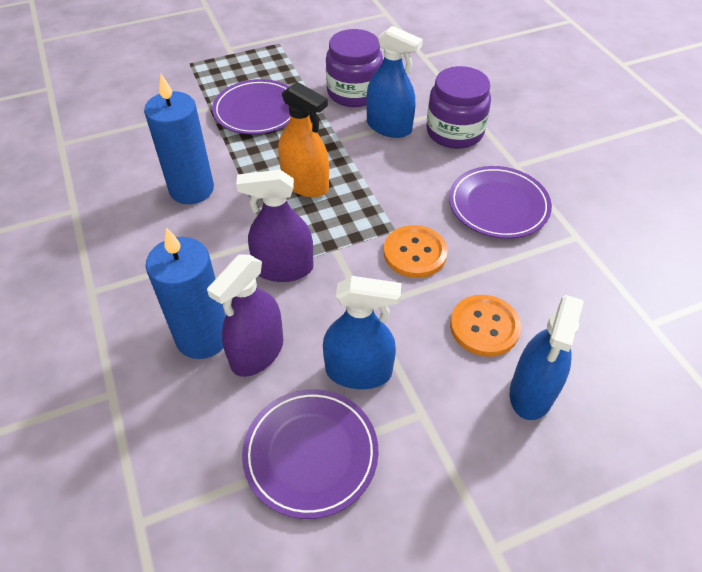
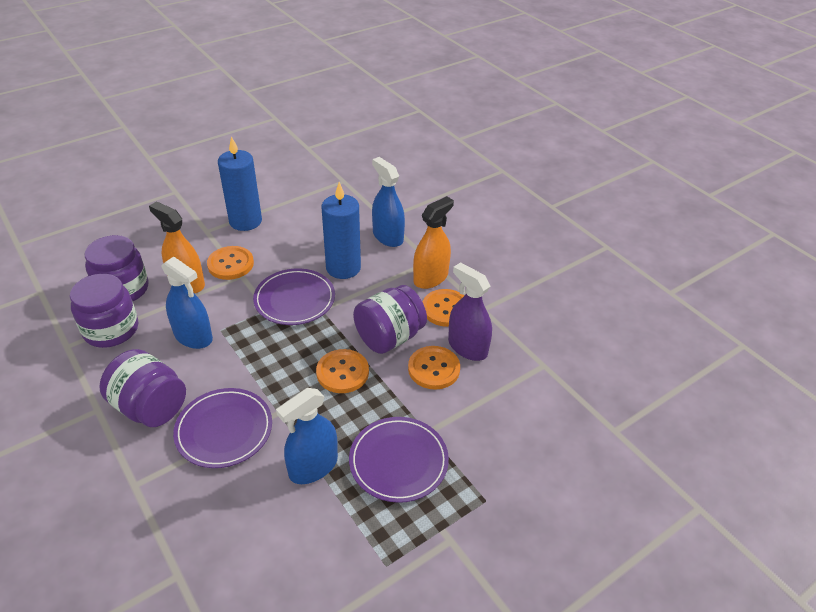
orange button: 2 -> 4
orange spray bottle: 1 -> 2
purple jar: 2 -> 4
purple spray bottle: 2 -> 1

